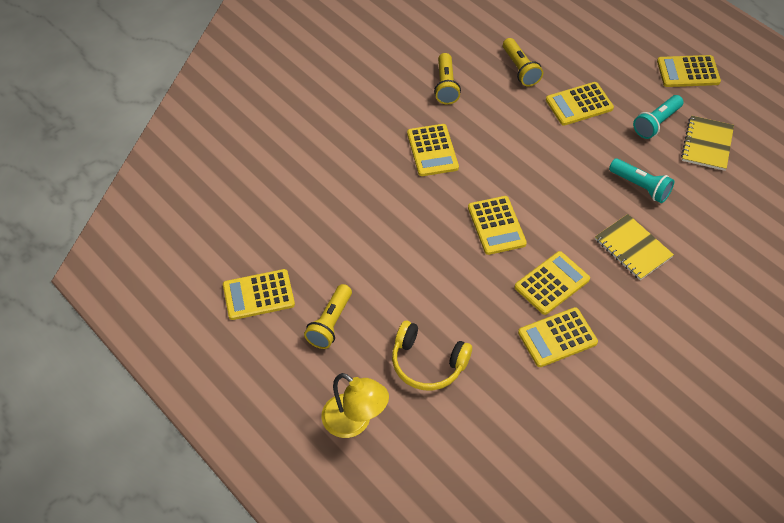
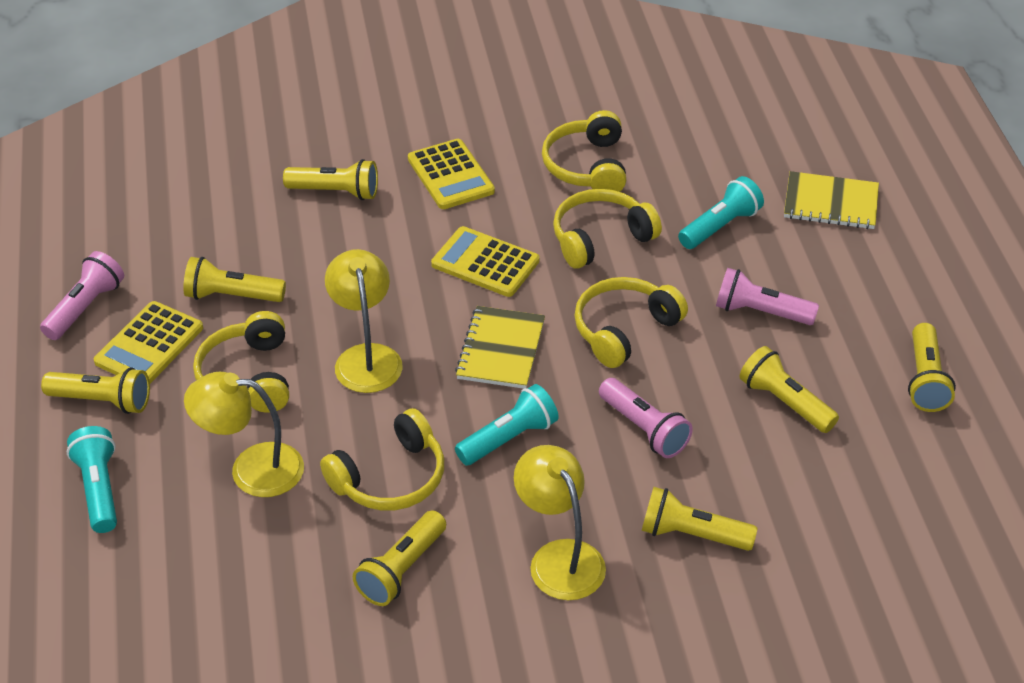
pink flashlight: 0 -> 3
turquoise flashlight: 2 -> 3
yellow calculator: 7 -> 3
yellow flashlight: 3 -> 7
yellow headphones: 1 -> 5
yellow lamp: 1 -> 3

